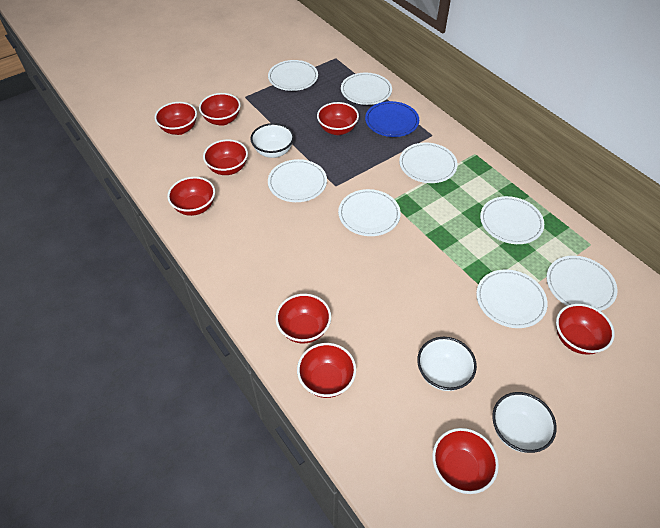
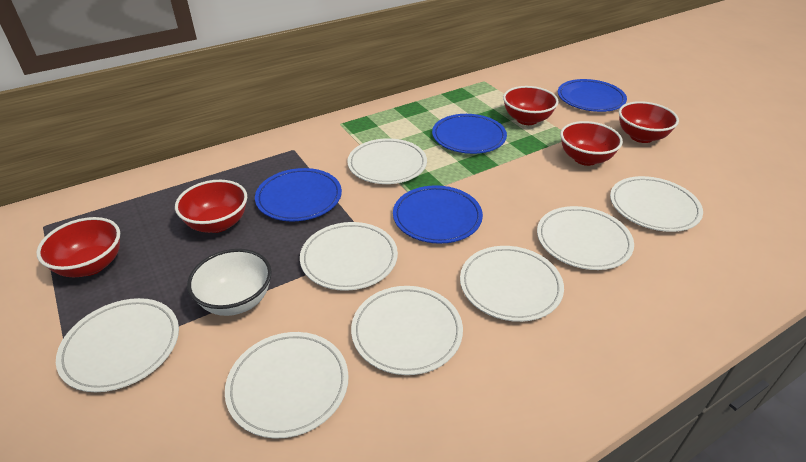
blue plate: 1 -> 4
red bowl: 9 -> 5
white bowl: 3 -> 1

